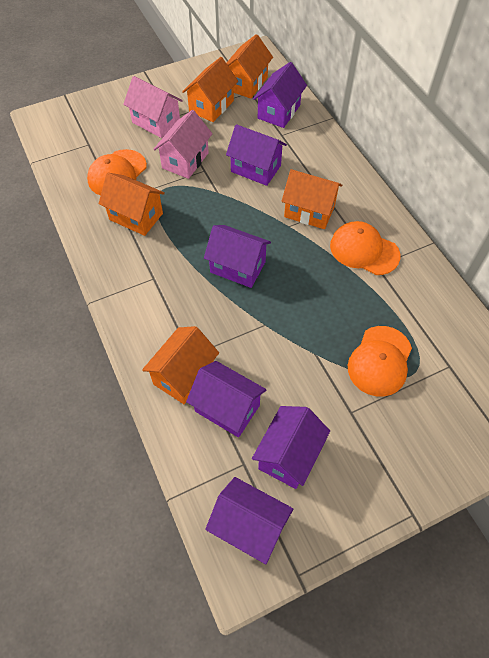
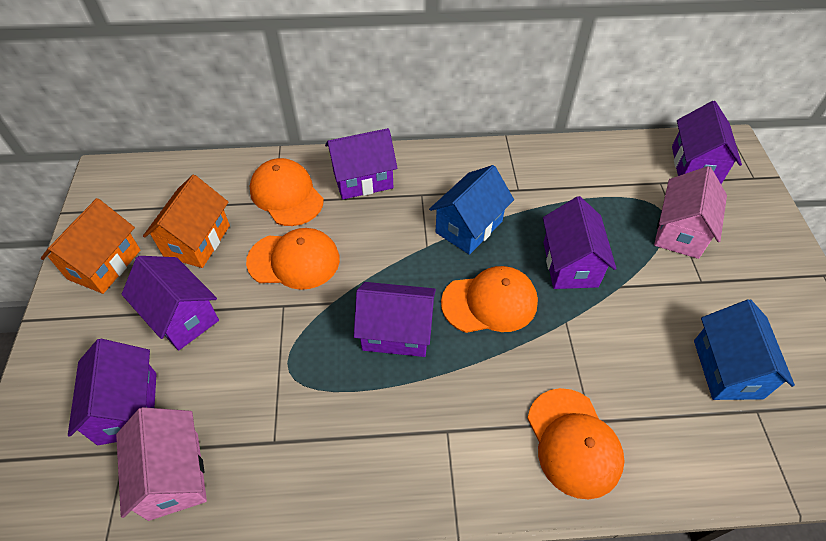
blue house: 0 -> 2
orange cap: 3 -> 4
orange house: 5 -> 2

